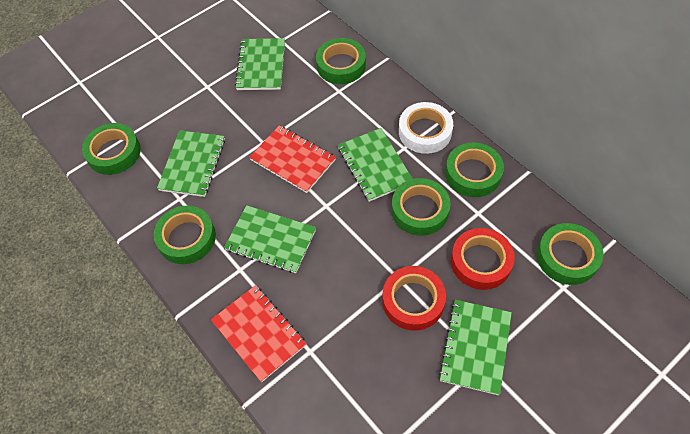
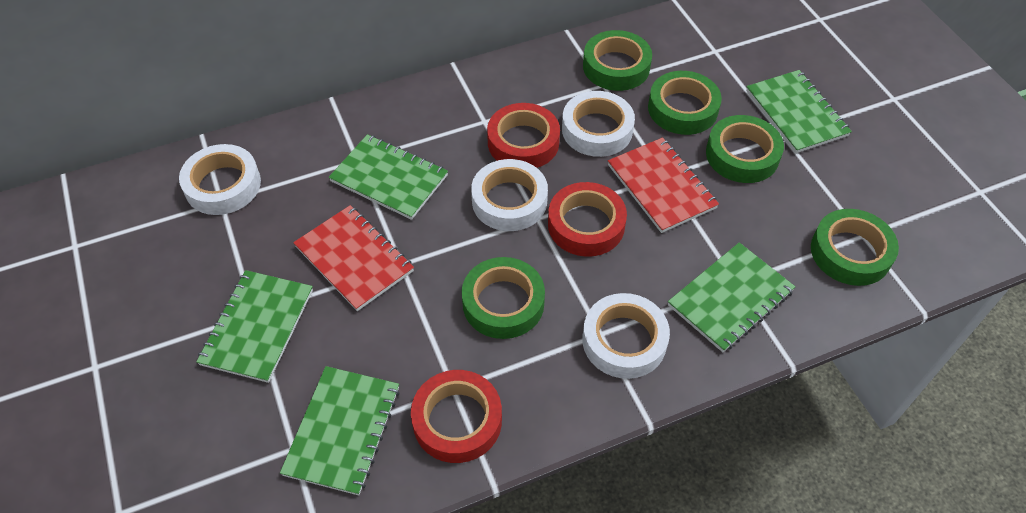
green tape: 6 -> 5
red tape: 2 -> 3
white tape: 1 -> 4

